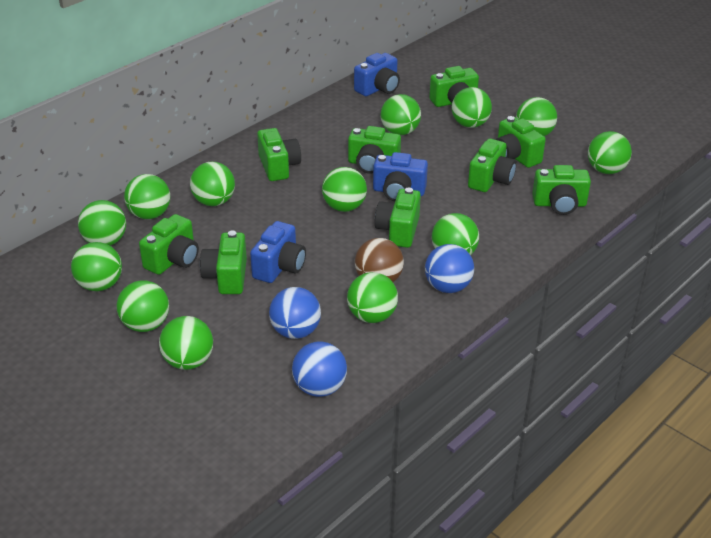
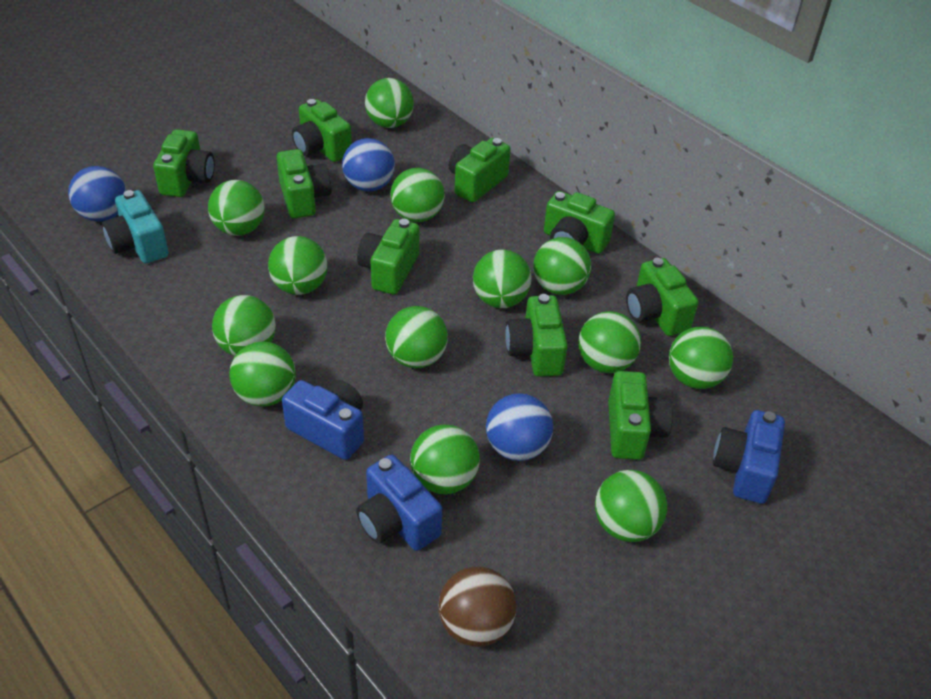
turquoise camera: 0 -> 1

